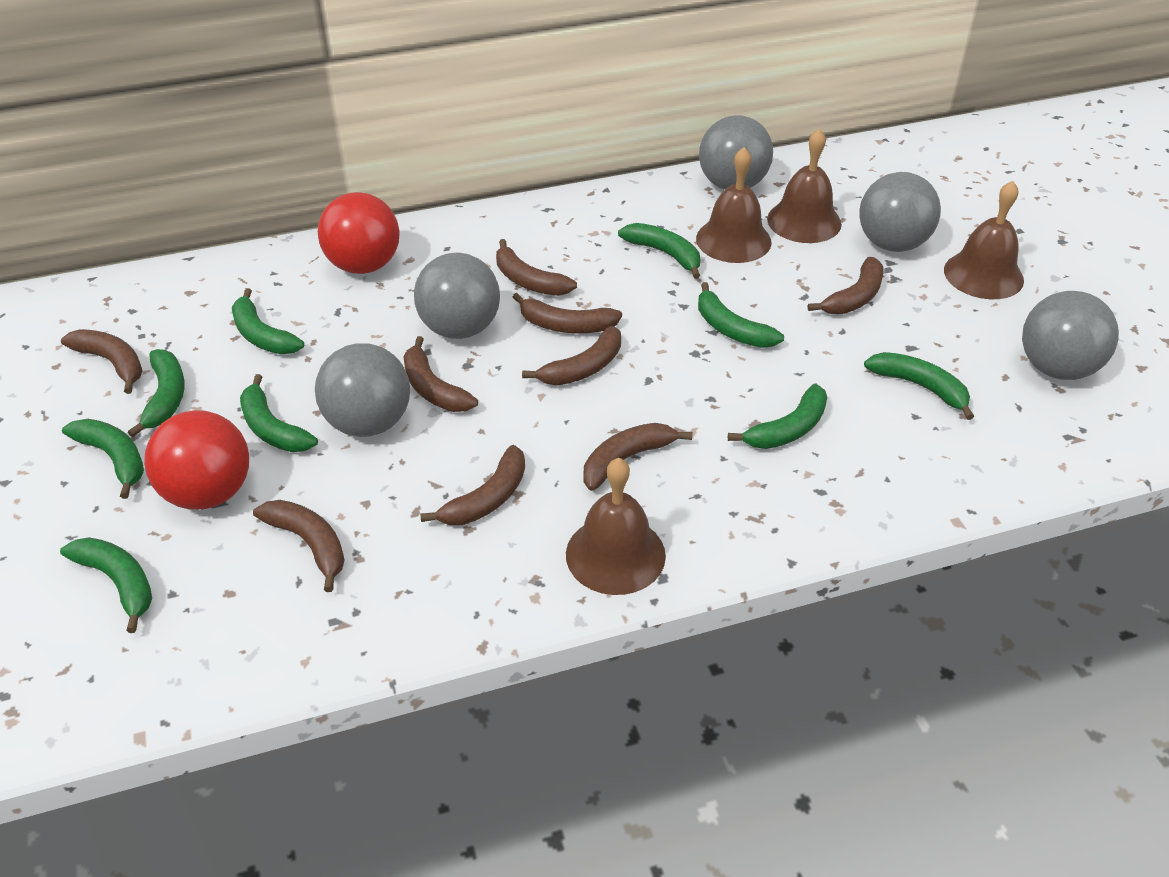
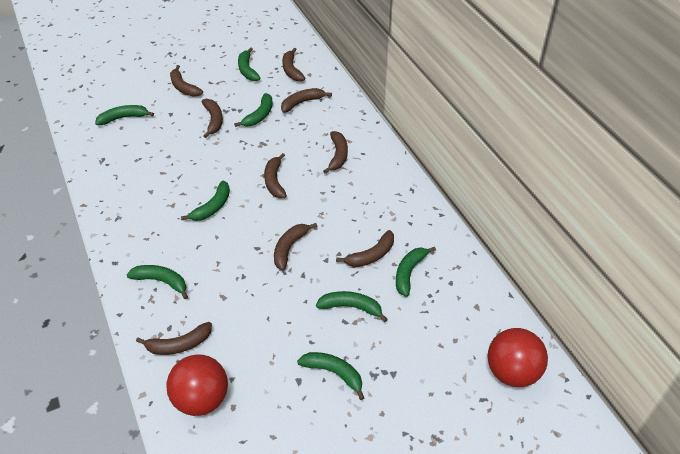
brown bell: 4 -> 0
green banana: 9 -> 8
grey ball: 5 -> 0

